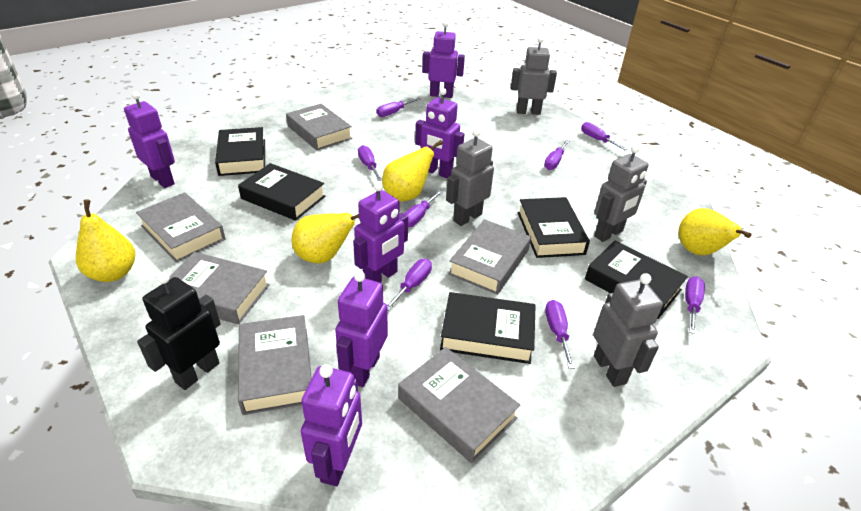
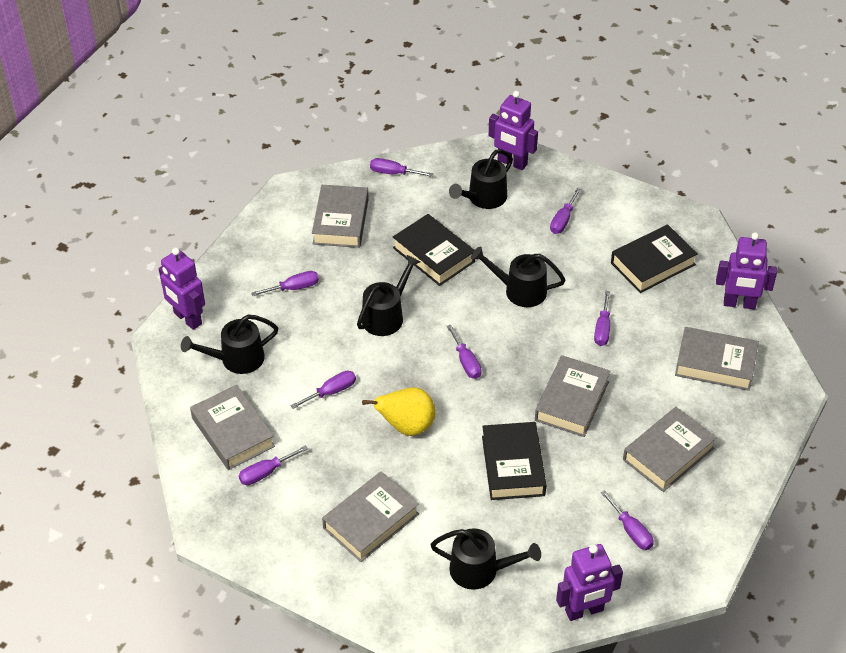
black book: 5 -> 3
black robot: 1 -> 0
black watering can: 0 -> 5
grey robot: 4 -> 0
purple robot: 6 -> 4
yellow pear: 4 -> 1

